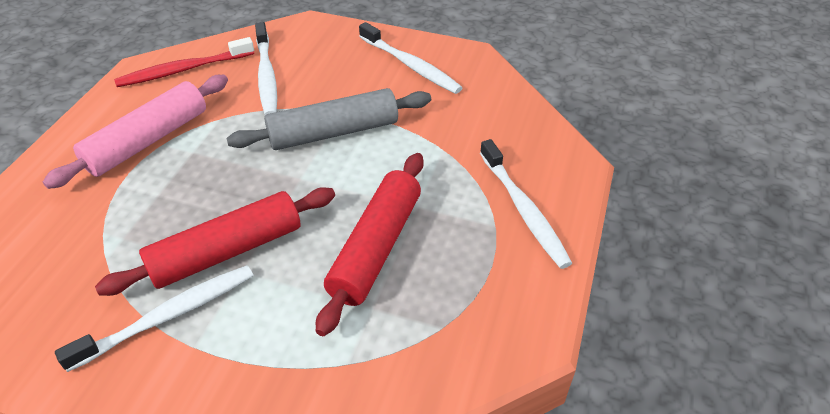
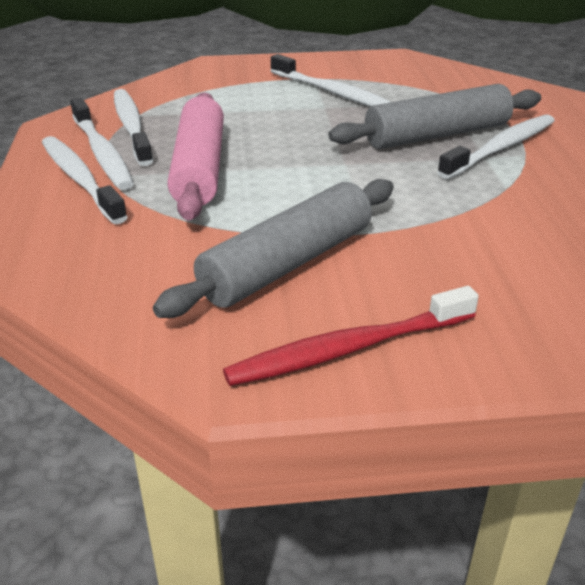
grey rolling pin: 1 -> 2
red rolling pin: 2 -> 0
white toothbrush: 4 -> 5

